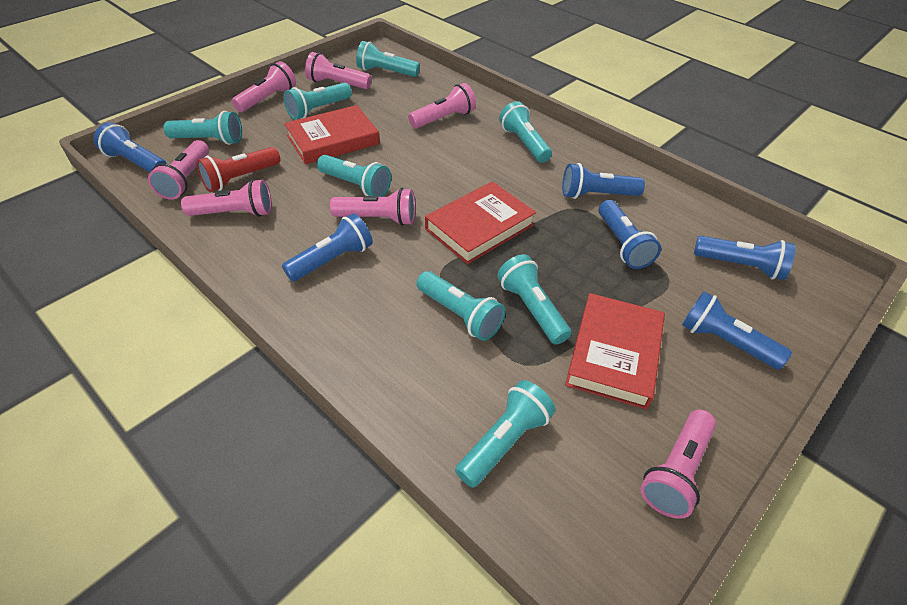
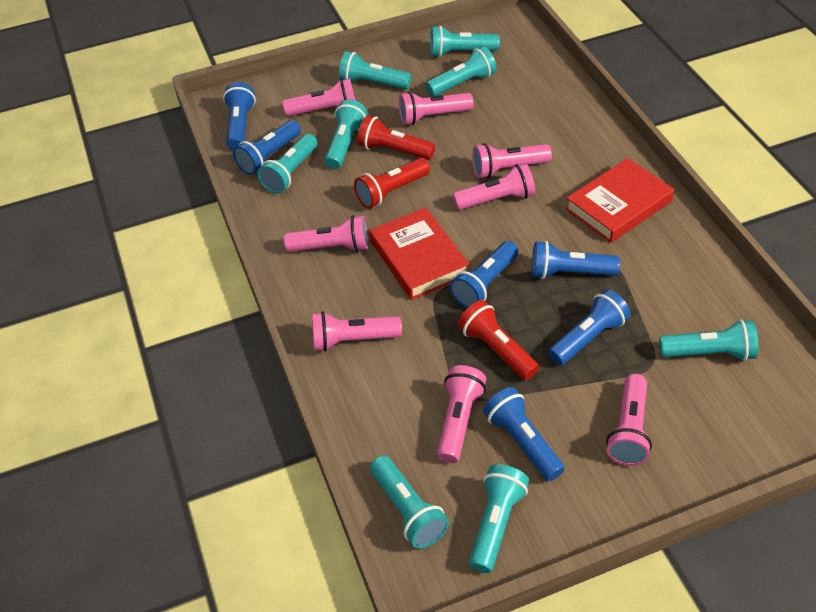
pink flashlight: 7 -> 8
red book: 3 -> 2
red flashlight: 1 -> 3

